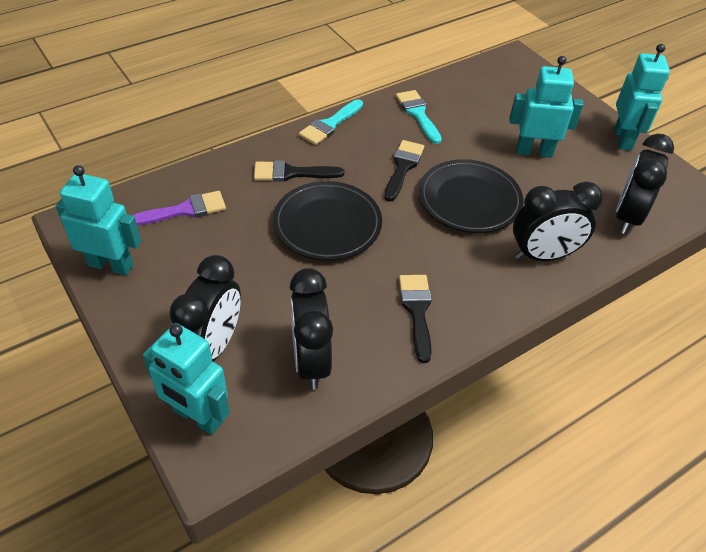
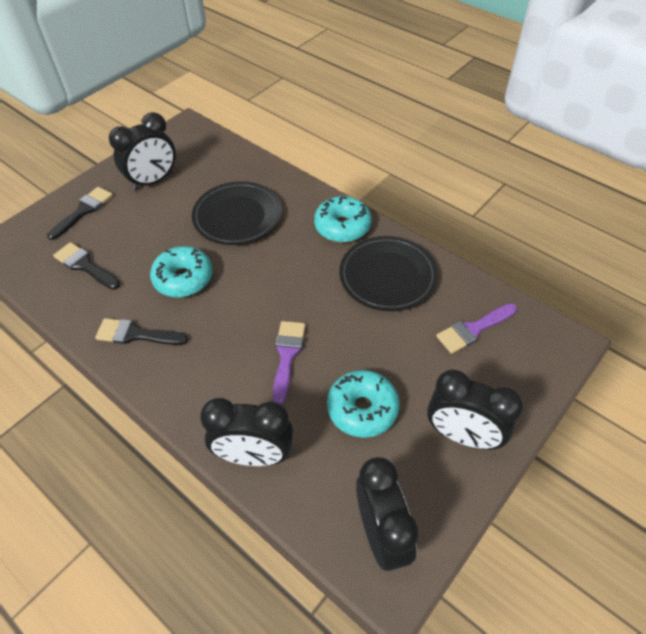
purple brush: 1 -> 2
turquoise brush: 2 -> 0
turquoise donut: 0 -> 3
turquoise robot: 4 -> 0

